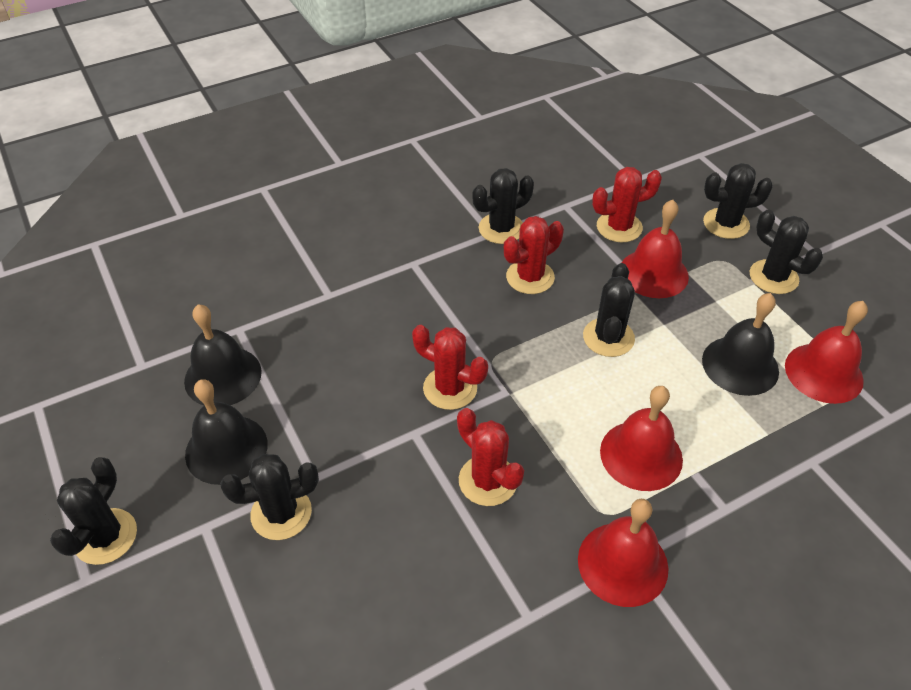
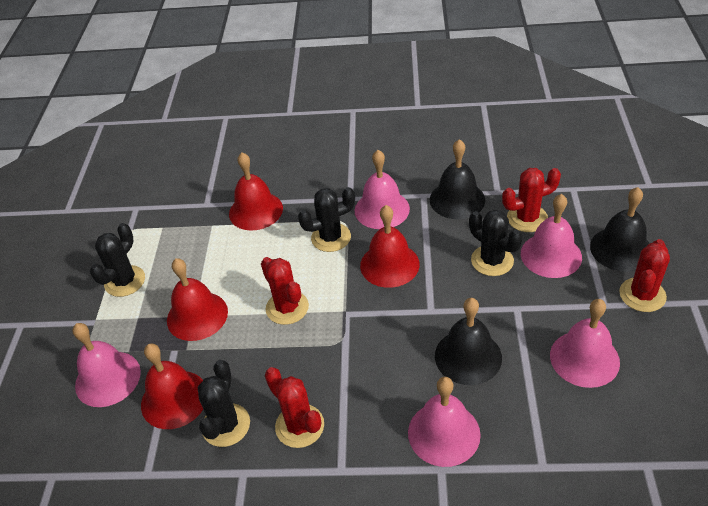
black cactus: 6 -> 4
pink bell: 0 -> 5

